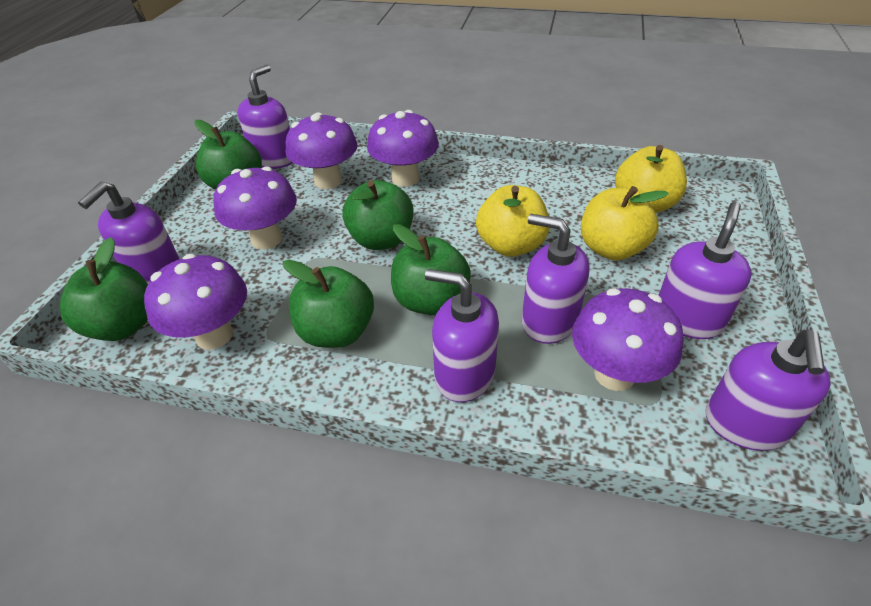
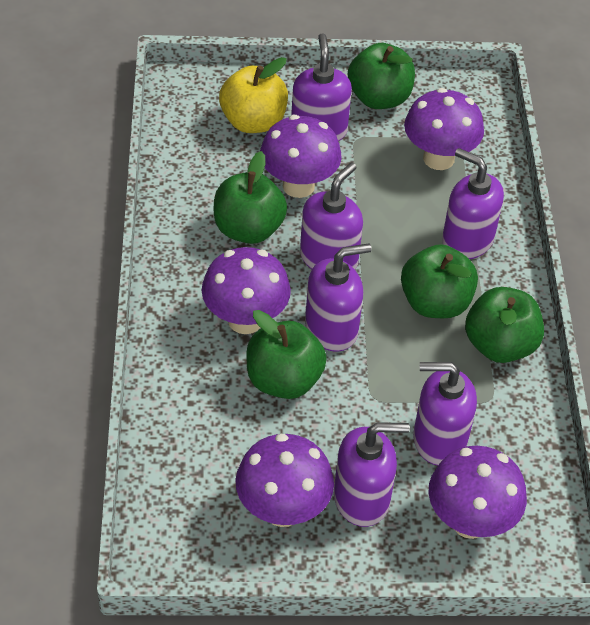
yellow apple: 3 -> 1

